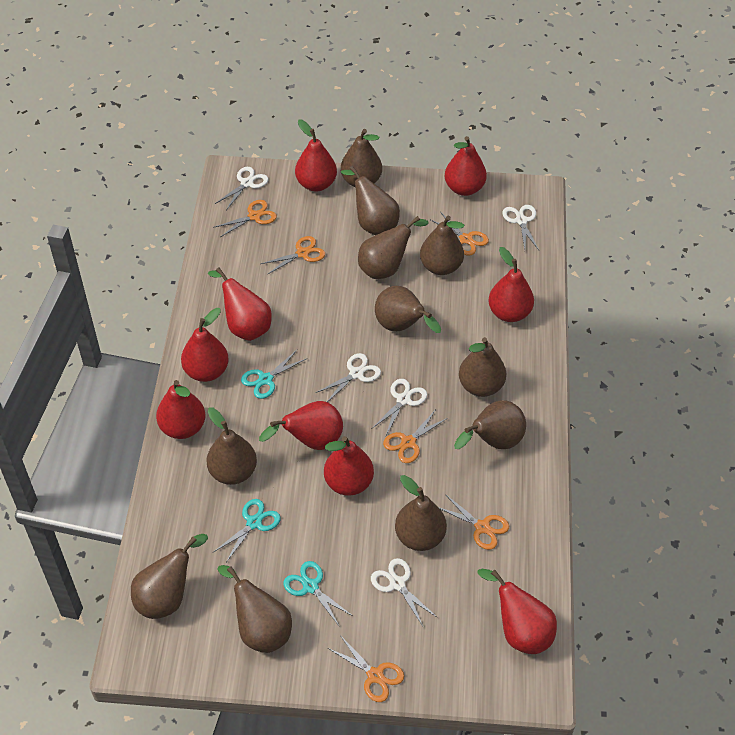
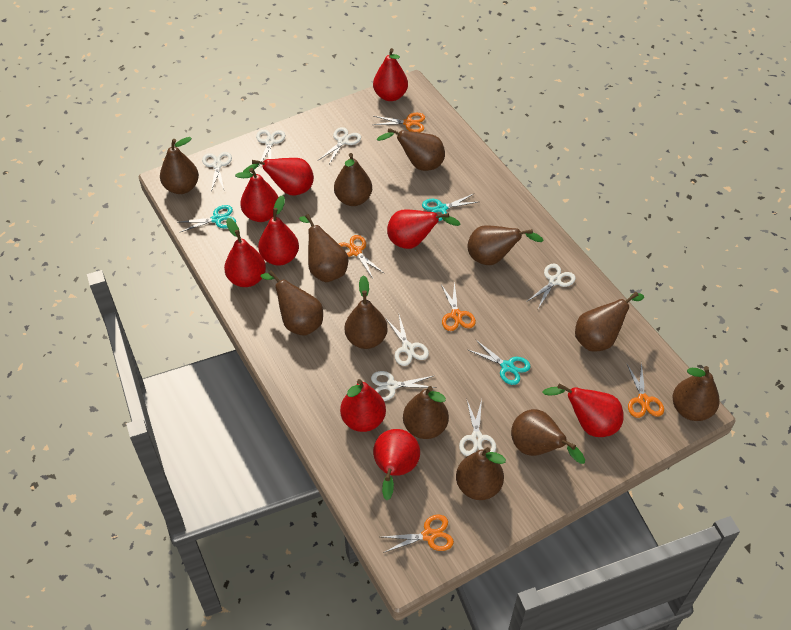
brown pear: 11 -> 12
orange scissors: 6 -> 5
white scissors: 5 -> 7

